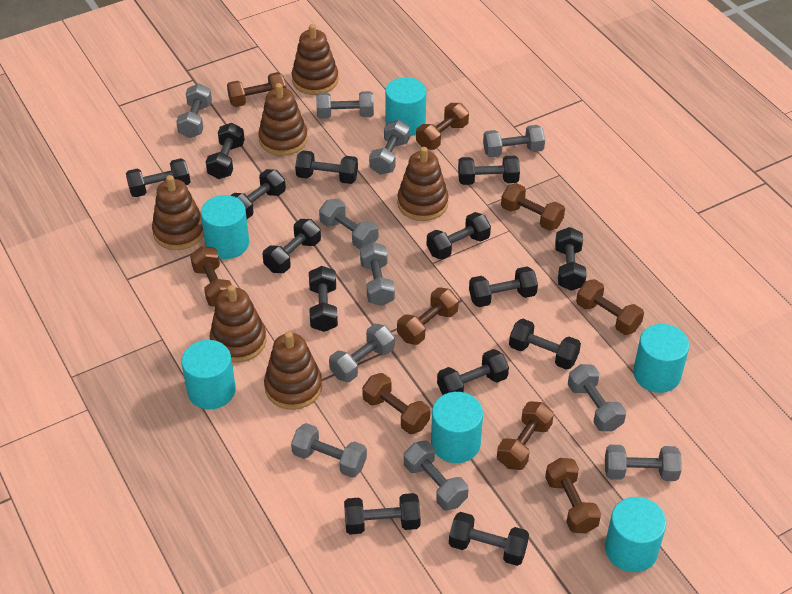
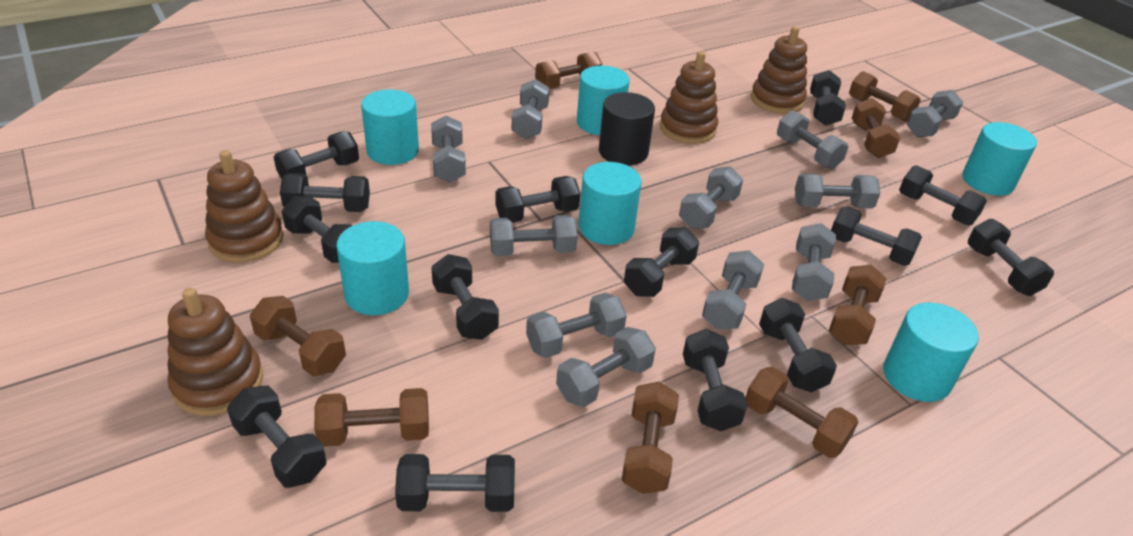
black cylinder: 0 -> 1
brown dumbbell: 9 -> 8
brown stacking toy: 6 -> 4

